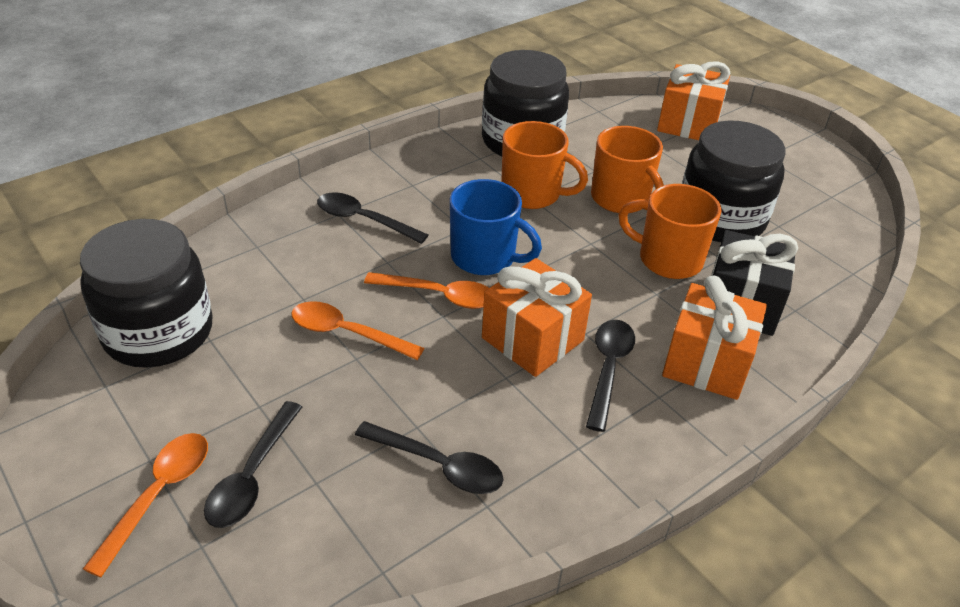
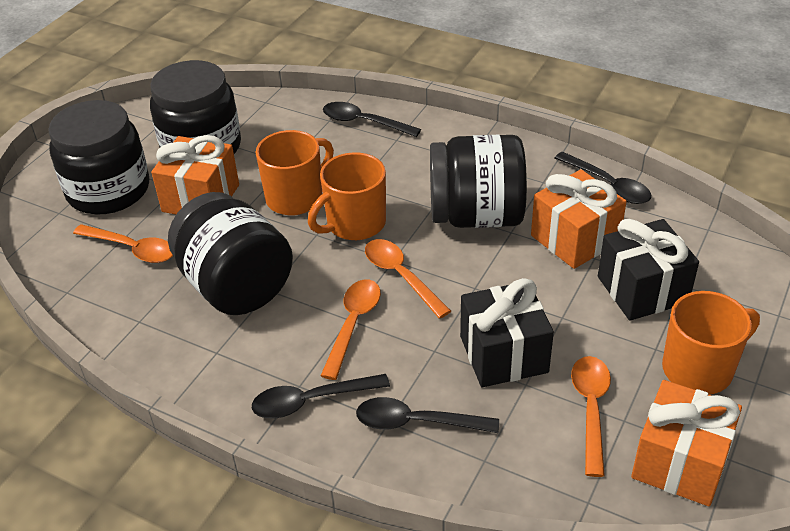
black gift: 1 -> 2
black jar: 3 -> 4
blue mug: 1 -> 0
orange spoon: 3 -> 4

